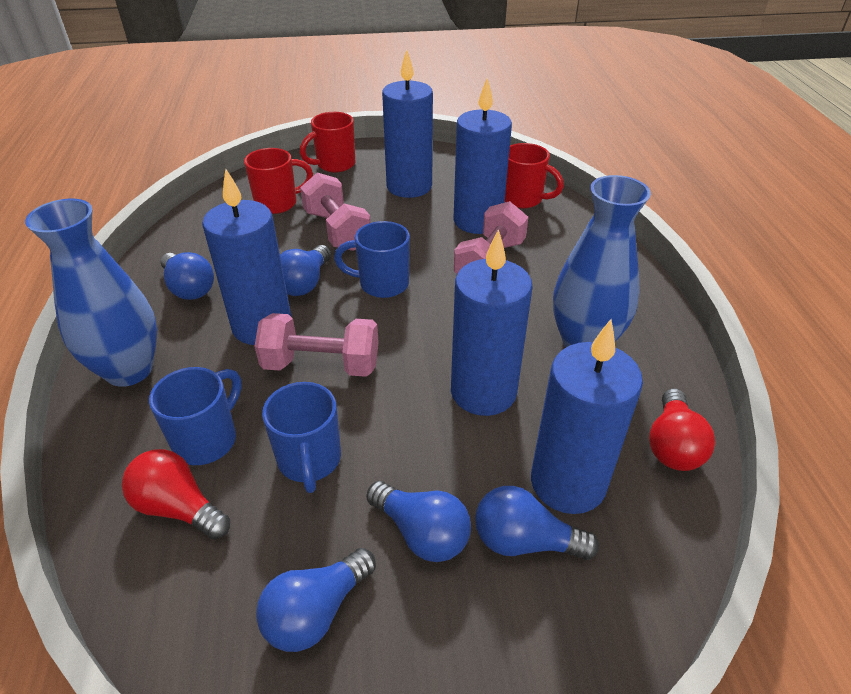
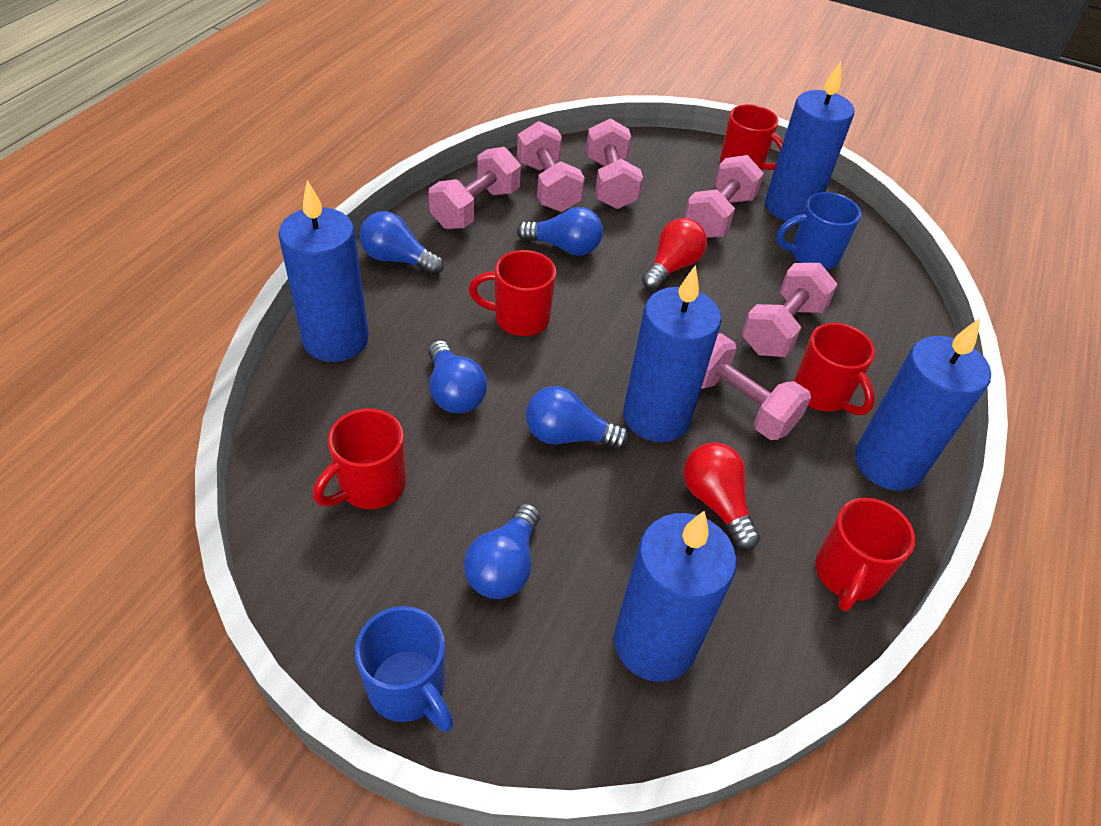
blue mug: 3 -> 2
blue vase: 2 -> 0
pink dumbbell: 3 -> 6
red mug: 3 -> 5

